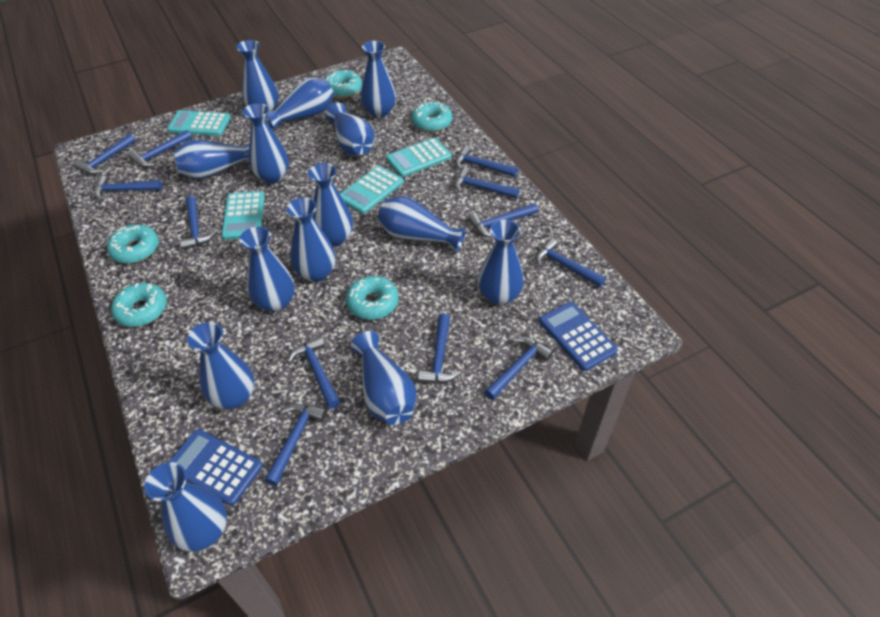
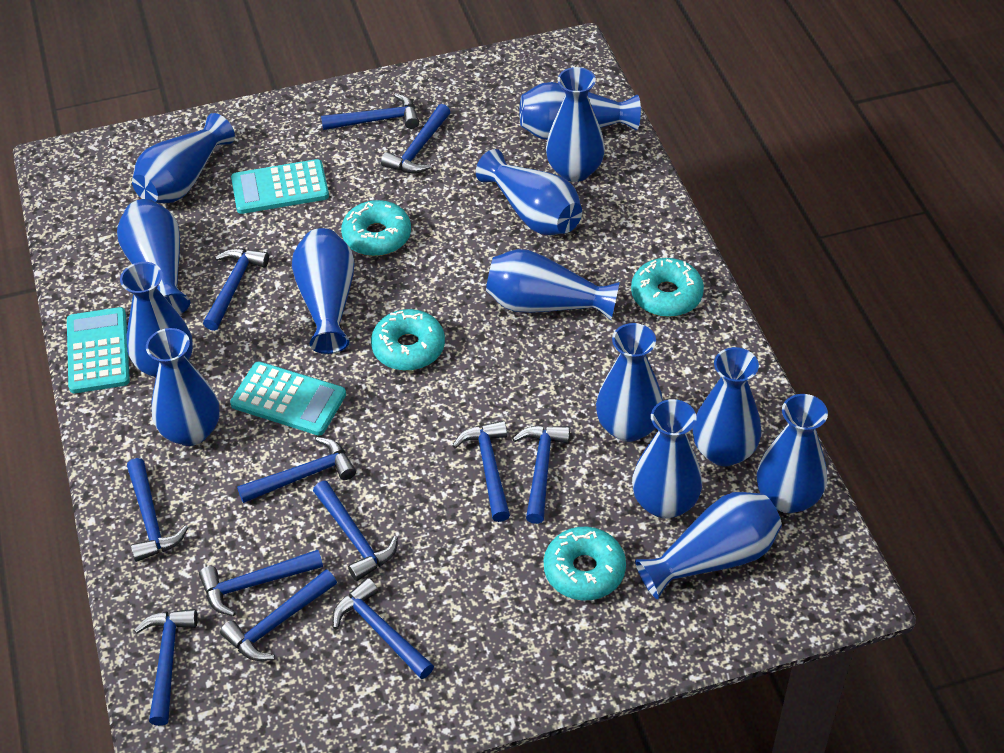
blue calculator: 2 -> 0
turquoise calculator: 4 -> 3
turquoise donut: 5 -> 4

